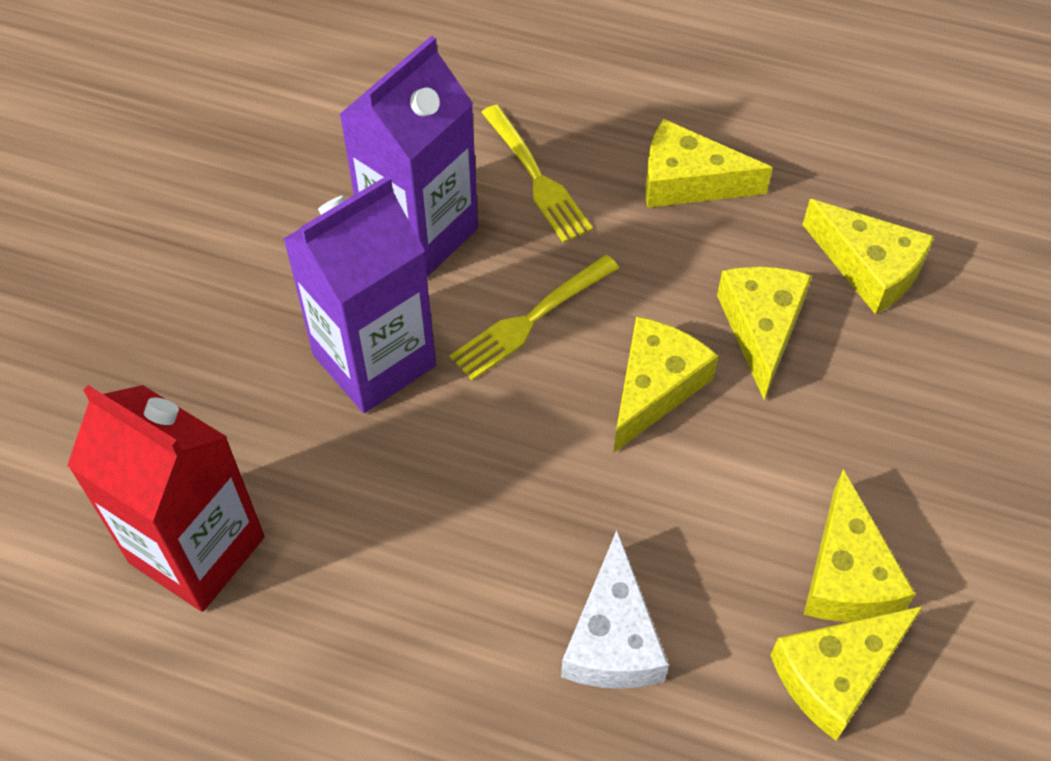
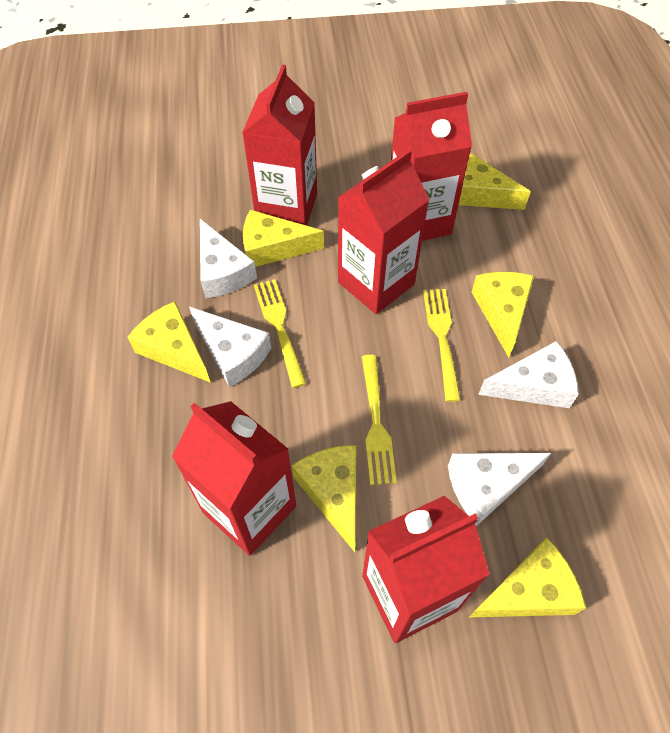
purple carton: 2 -> 0
red carton: 1 -> 5
white cheese: 1 -> 4
yellow fork: 2 -> 3

